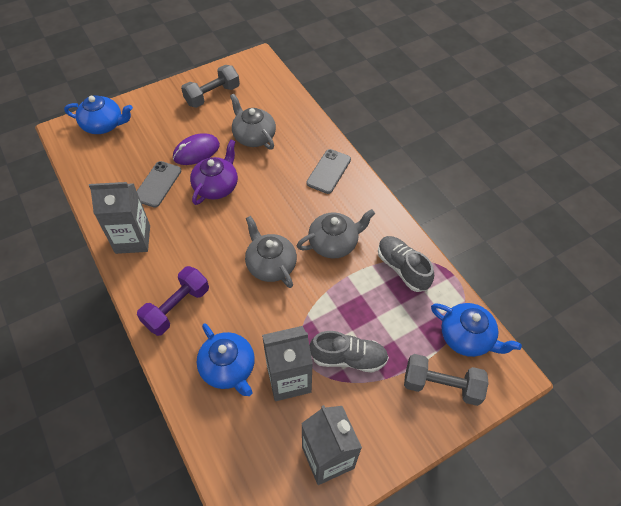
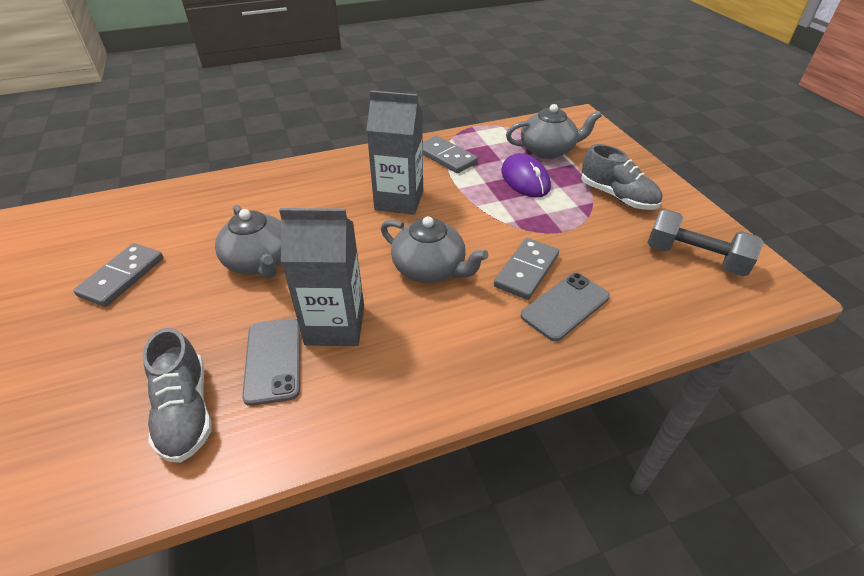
blue teapot: 3 -> 0
grey carton: 3 -> 2
grey domino: 0 -> 3
grey dumbbell: 2 -> 1
purple dumbbell: 1 -> 0
purple teapot: 1 -> 0

